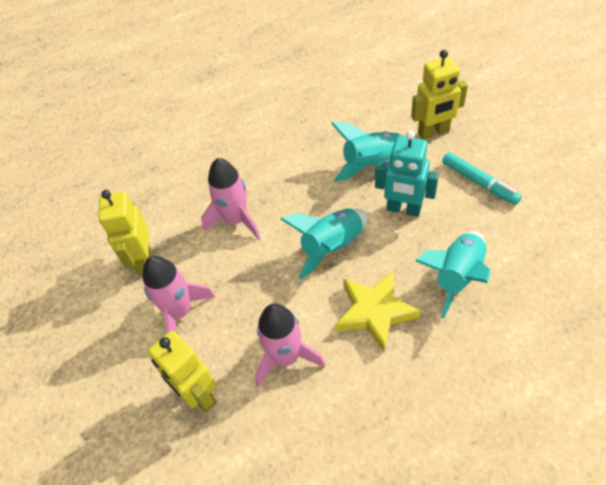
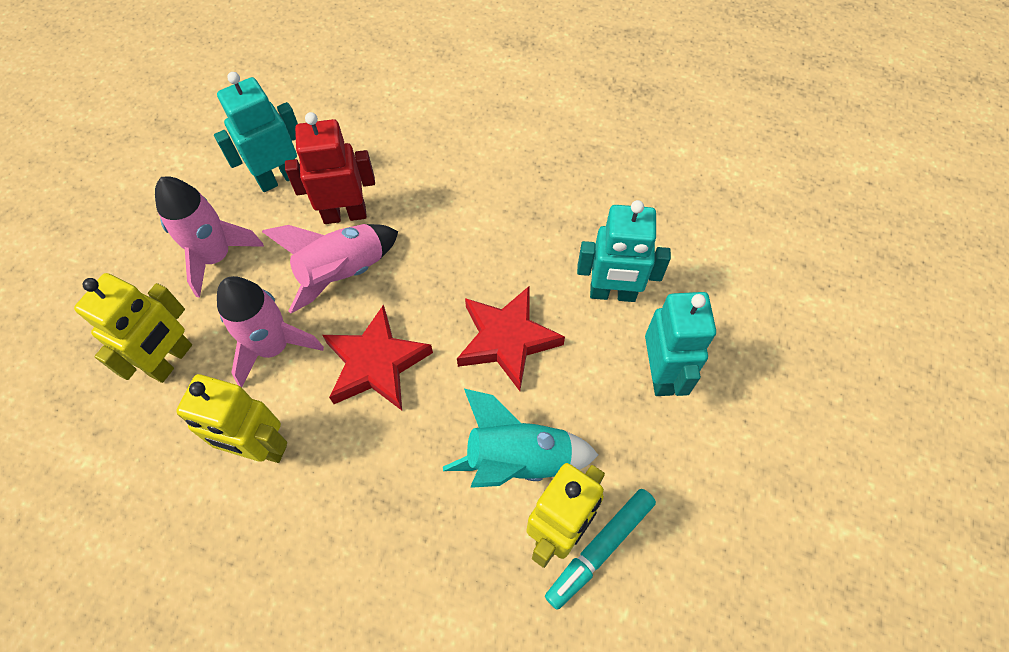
red robot: 0 -> 1
red star: 0 -> 2
turquoise robot: 1 -> 3
turquoise rocket: 3 -> 1
yellow star: 1 -> 0

